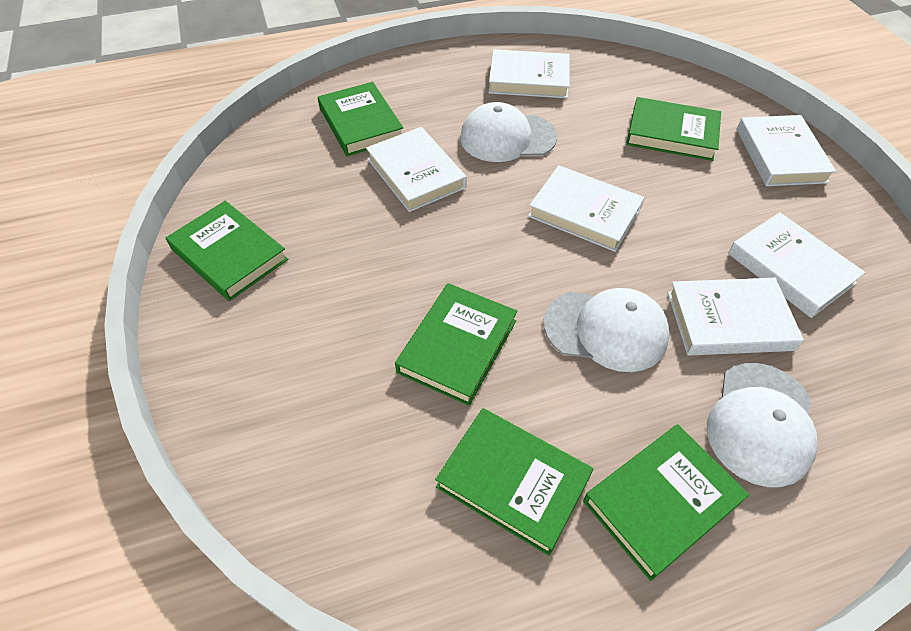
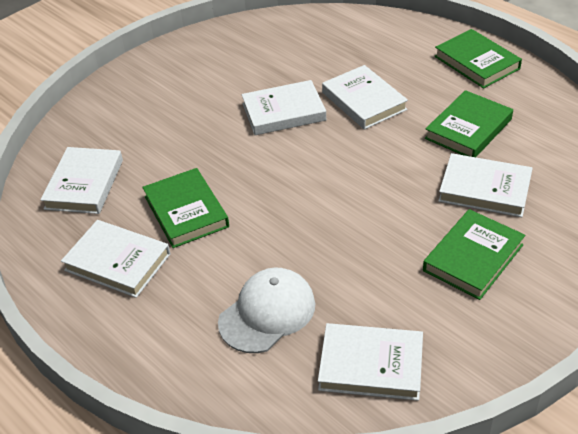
green book: 6 -> 4
white cap: 3 -> 1

